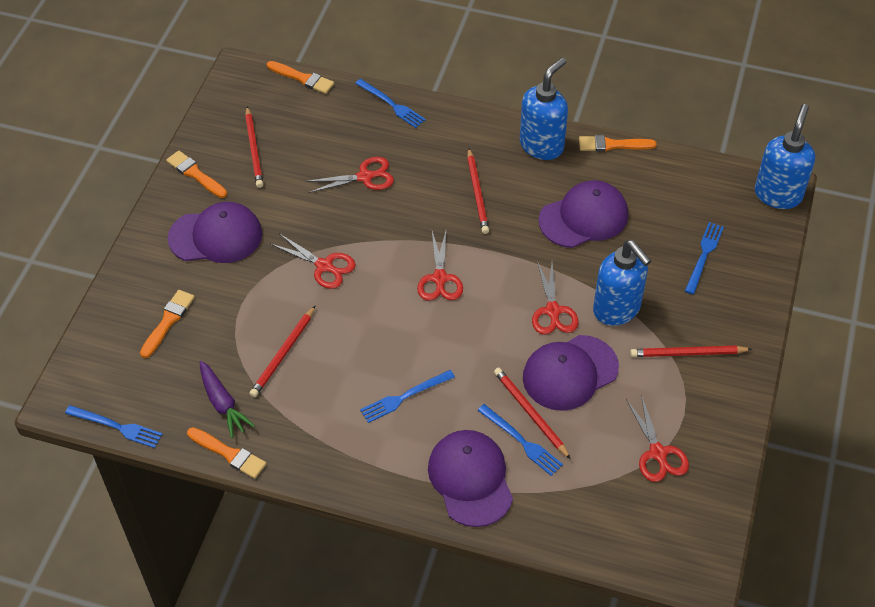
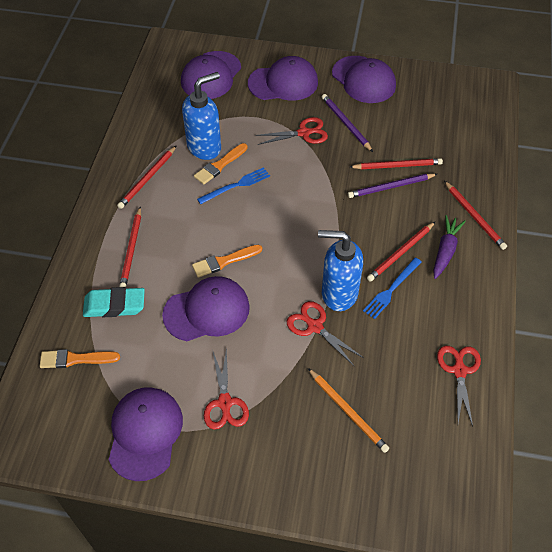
blue fork: 5 -> 2
blue soap dispenser: 3 -> 2
orange brush: 5 -> 3
orange pencil: 0 -> 1
purple cap: 4 -> 5
purple pencil: 0 -> 2
red scissors: 5 -> 4
turquoise eraser: 0 -> 1

